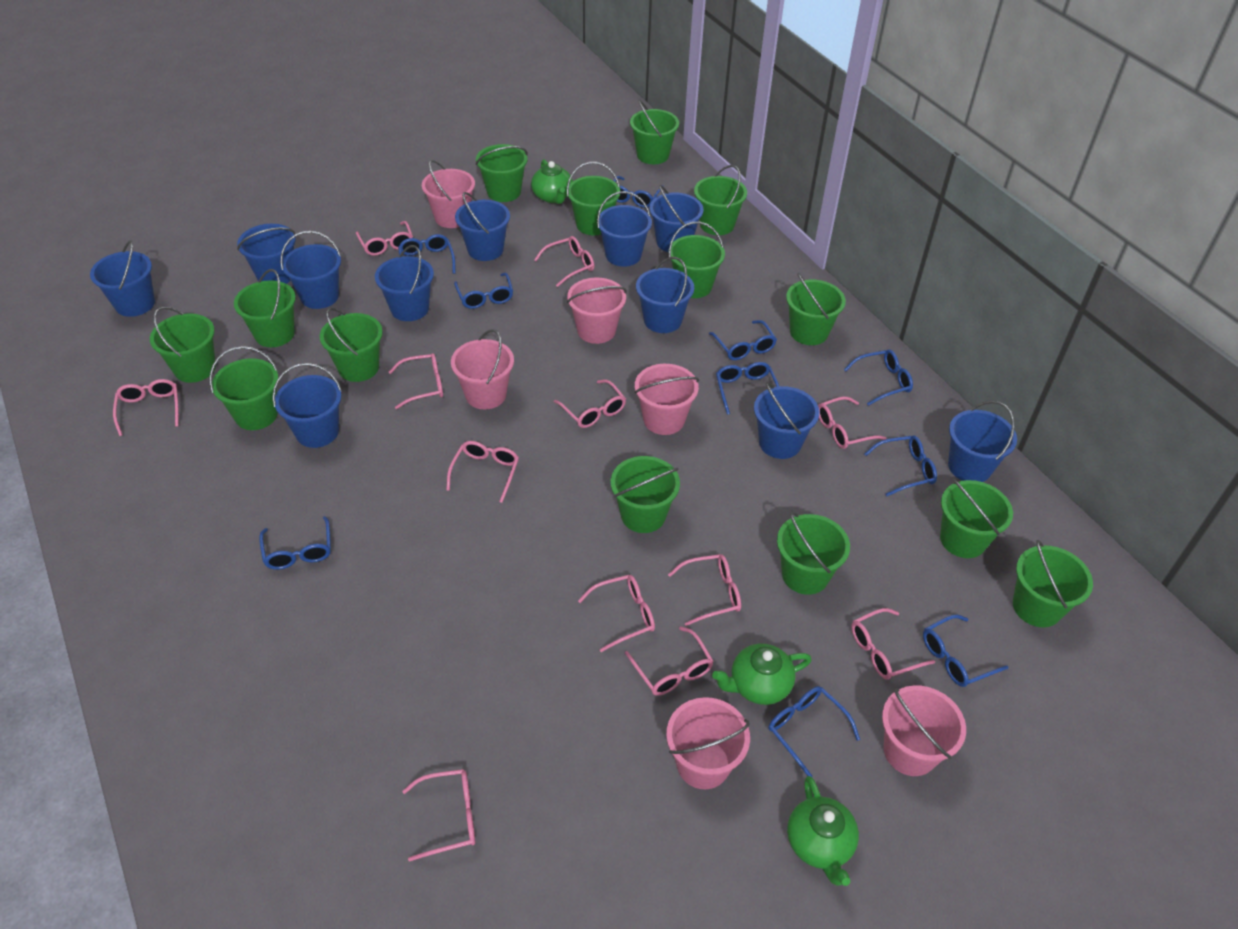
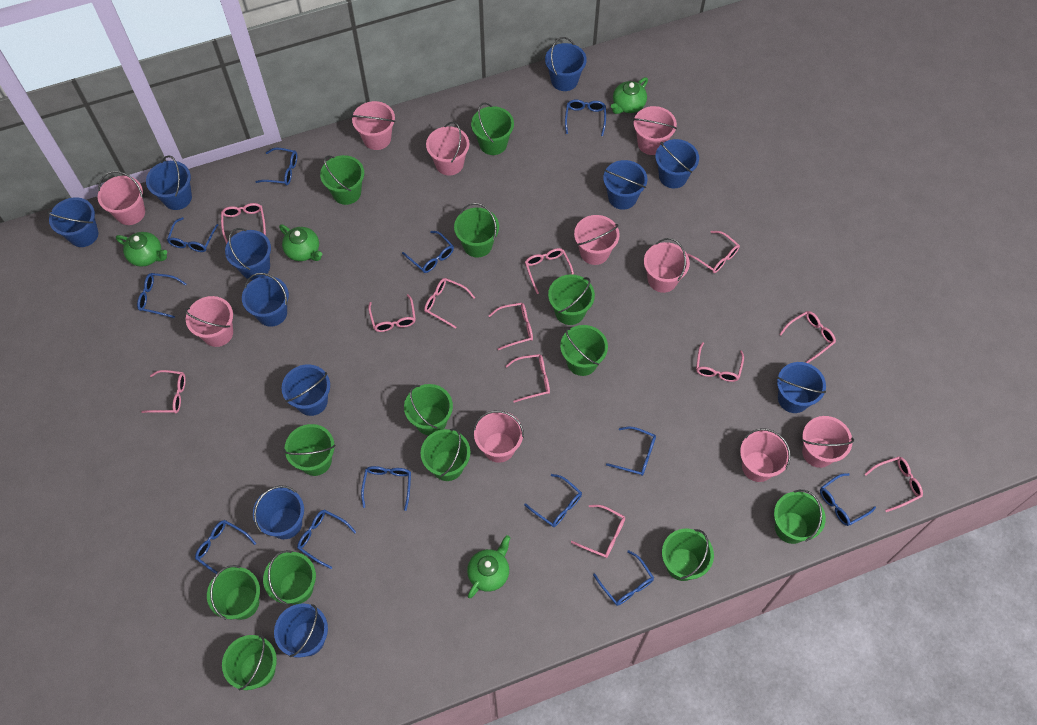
blue glasses: 10 -> 12
green bucket: 14 -> 13
green teapot: 3 -> 4
pink bucket: 6 -> 10

